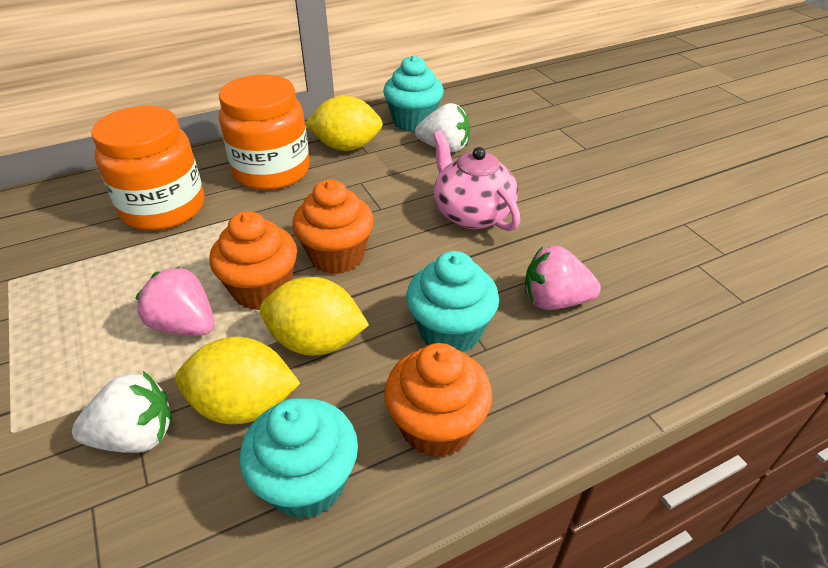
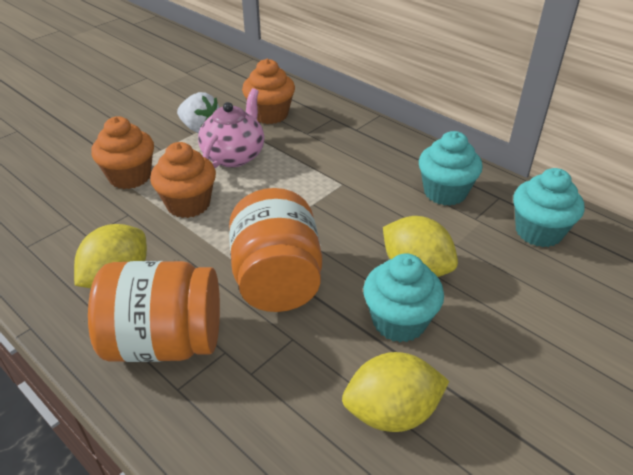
pink strawberry: 2 -> 0
white strawberry: 2 -> 1

